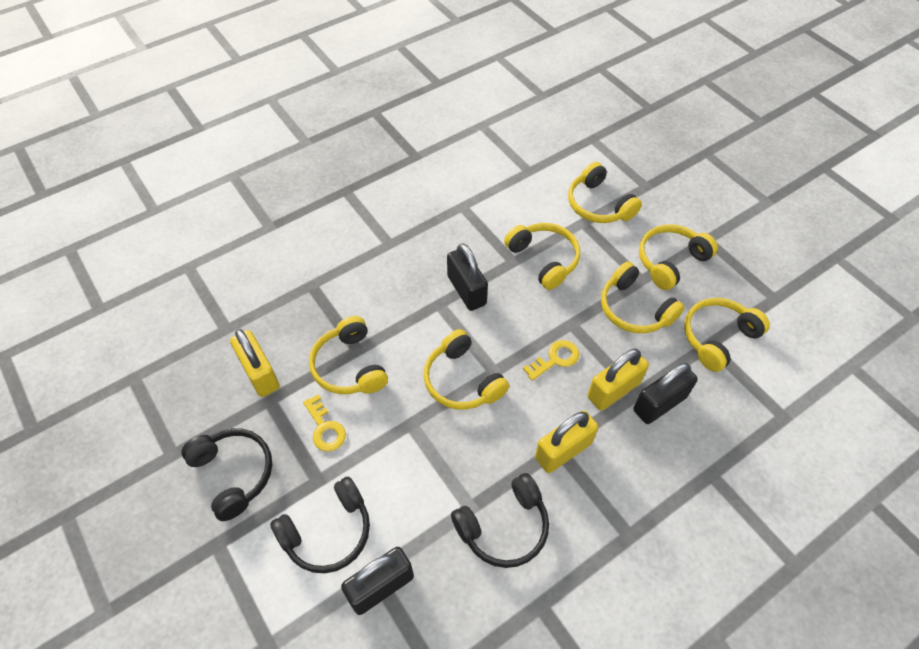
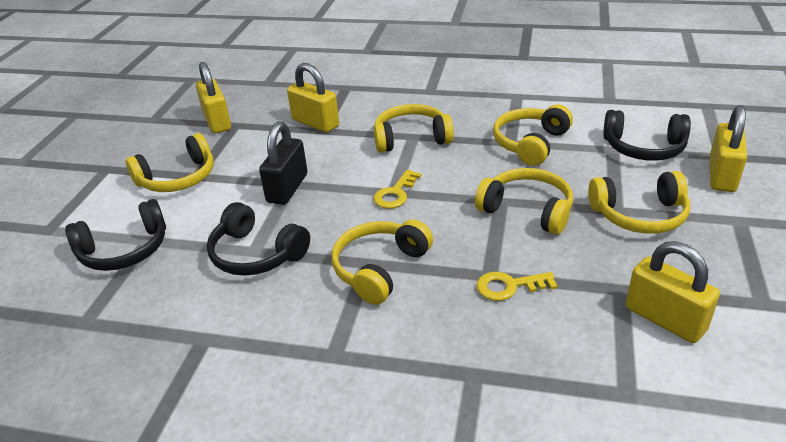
black padlock: 3 -> 1
yellow headphones: 7 -> 6
yellow padlock: 3 -> 4

